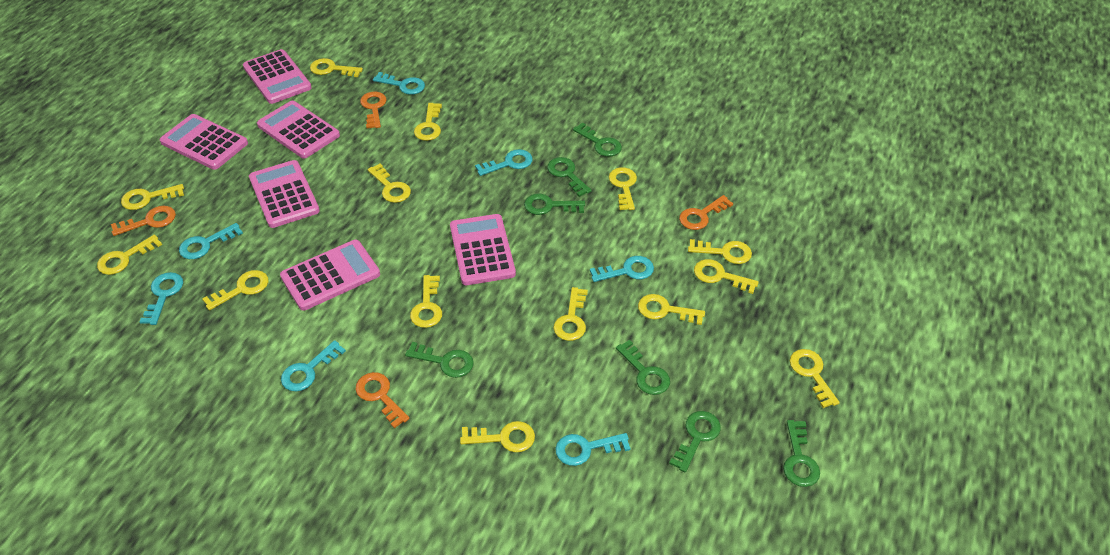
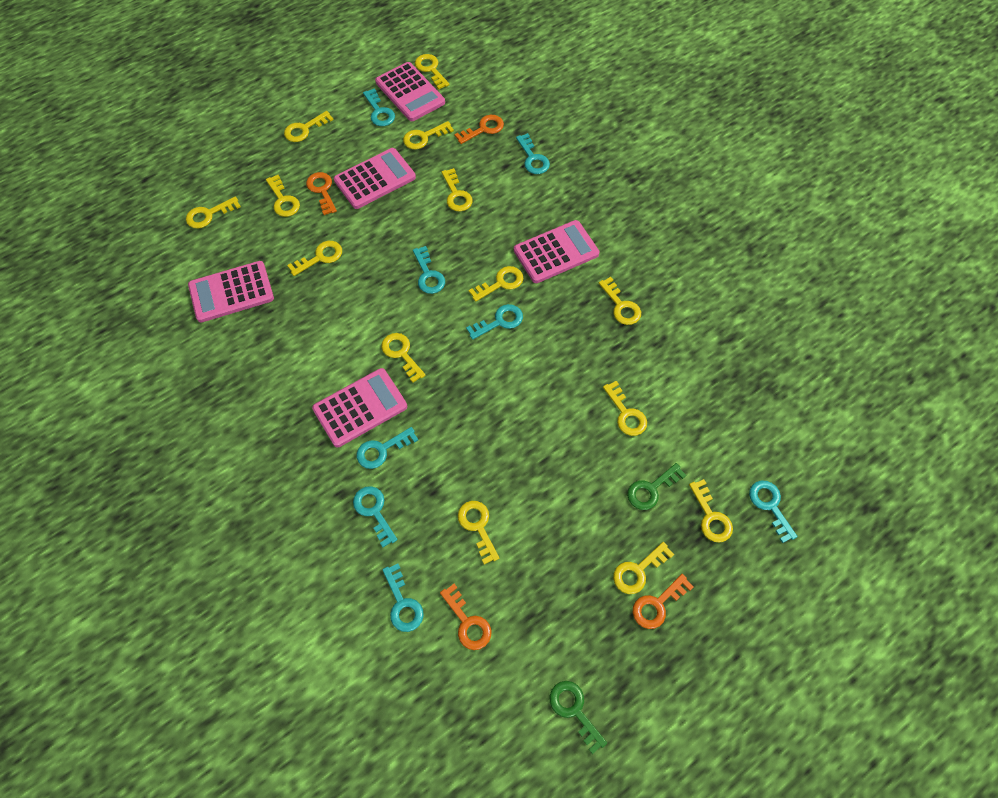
green key: 7 -> 2
pink calculator: 6 -> 5
turquoise key: 7 -> 8

